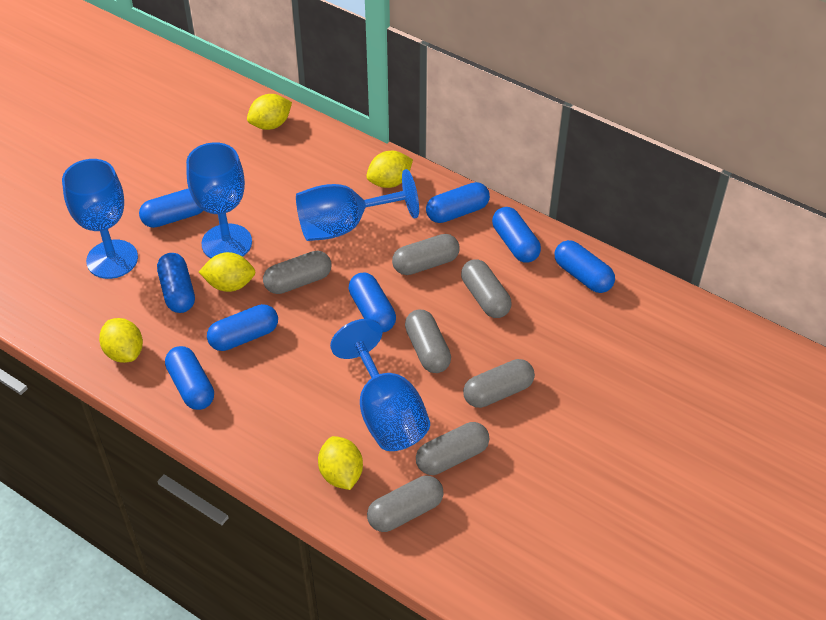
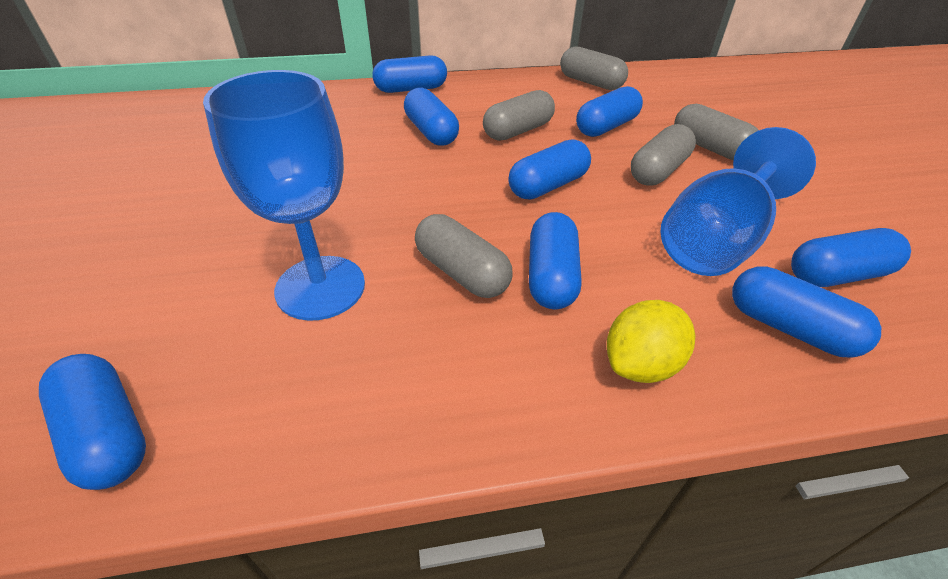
blue goblet: 4 -> 2
grey capsule: 7 -> 5
yellow lemon: 5 -> 1

